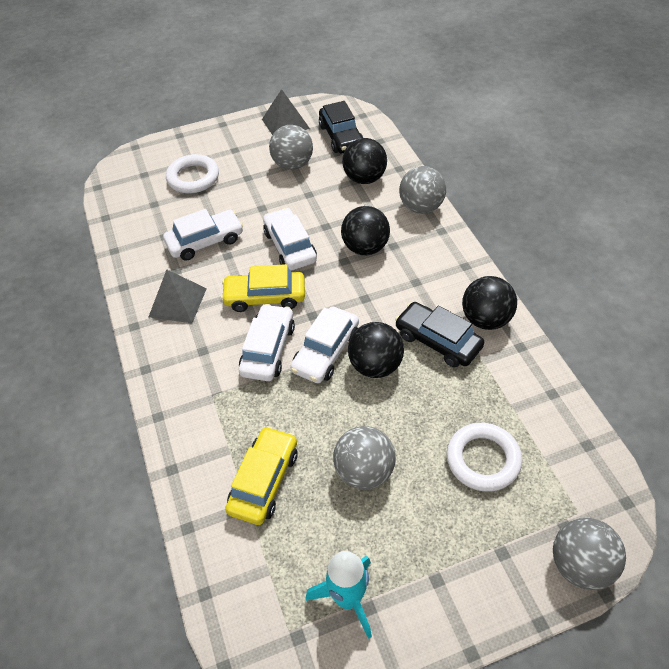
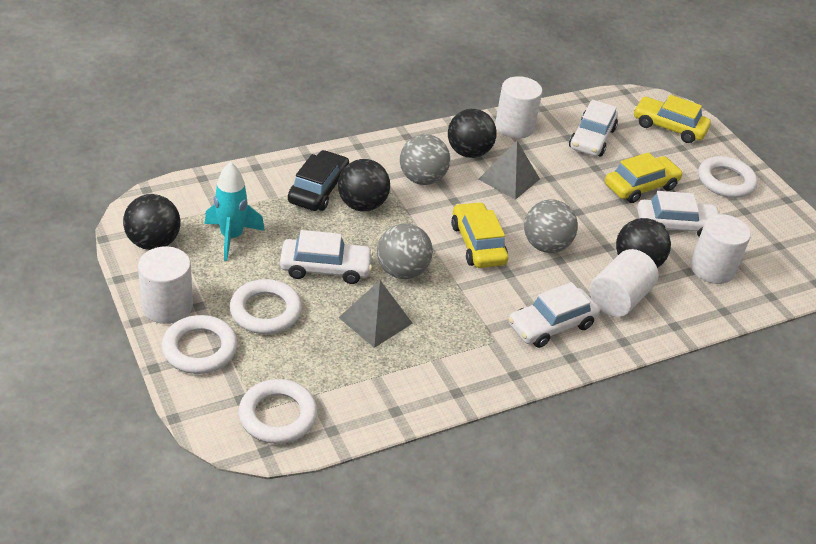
black car: 2 -> 1
grey ball: 4 -> 3
white cylinder: 0 -> 4
white ring: 2 -> 4
yellow car: 2 -> 3

